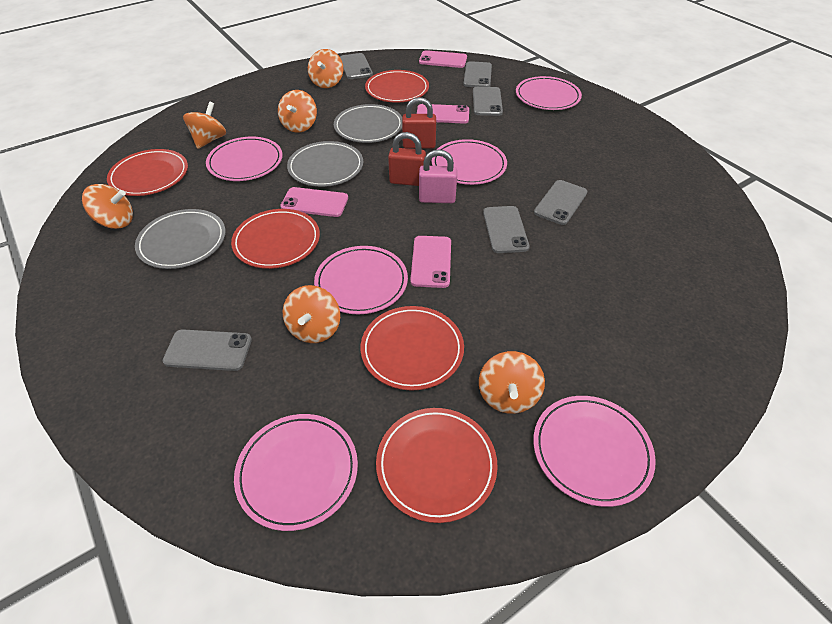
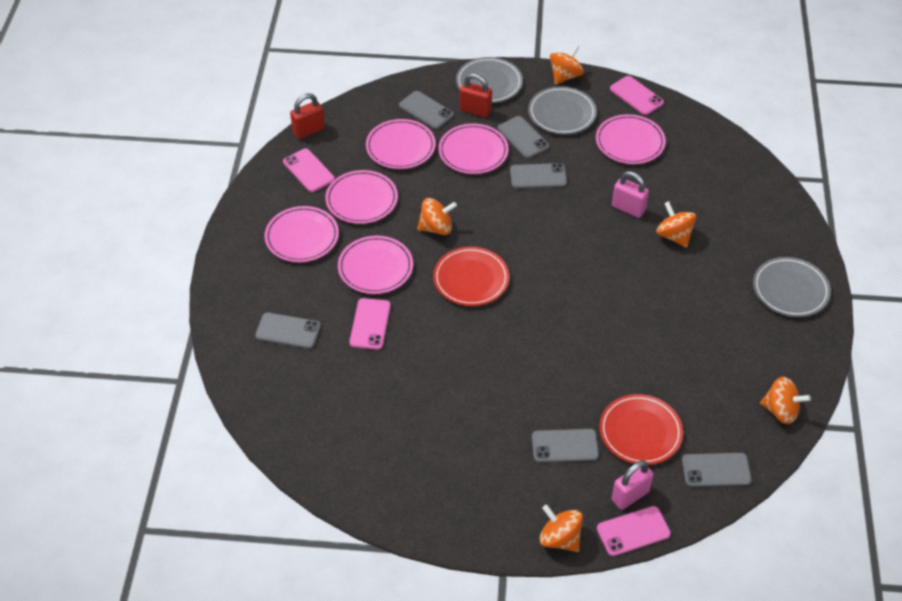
orange spinning top: 6 -> 5
pink padlock: 1 -> 2
red plate: 5 -> 2

